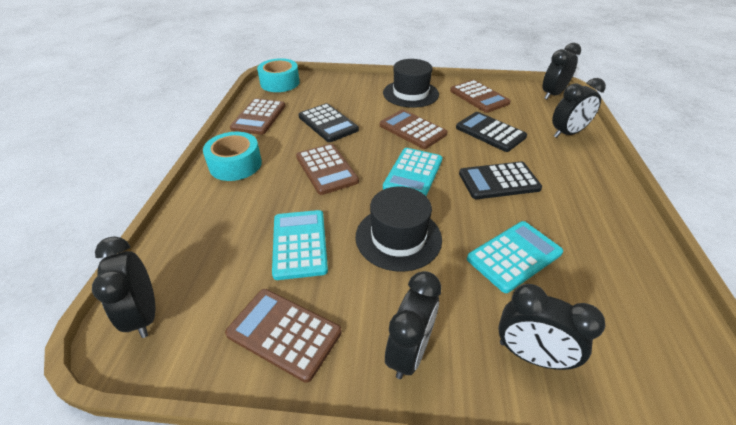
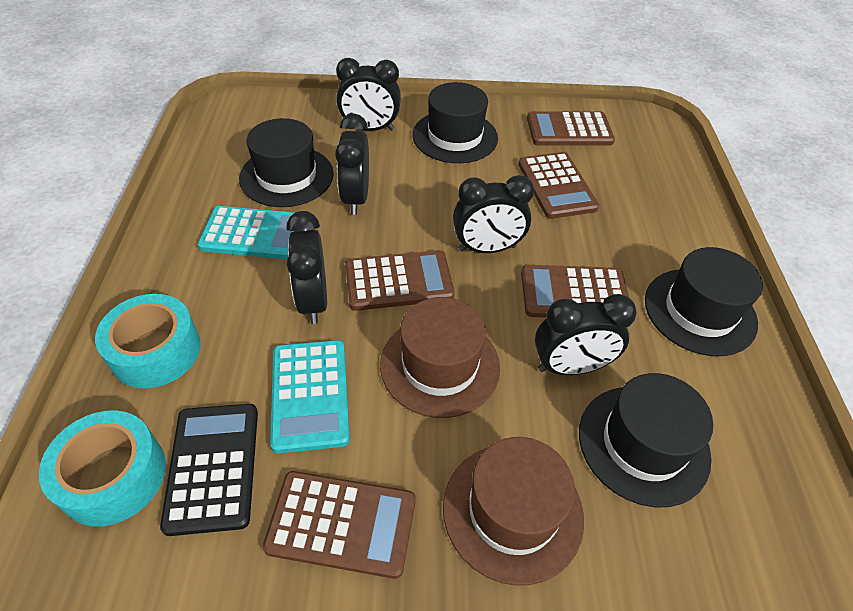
black calculator: 3 -> 1
black hat: 2 -> 4
brown hat: 0 -> 2
turquoise calculator: 3 -> 2

